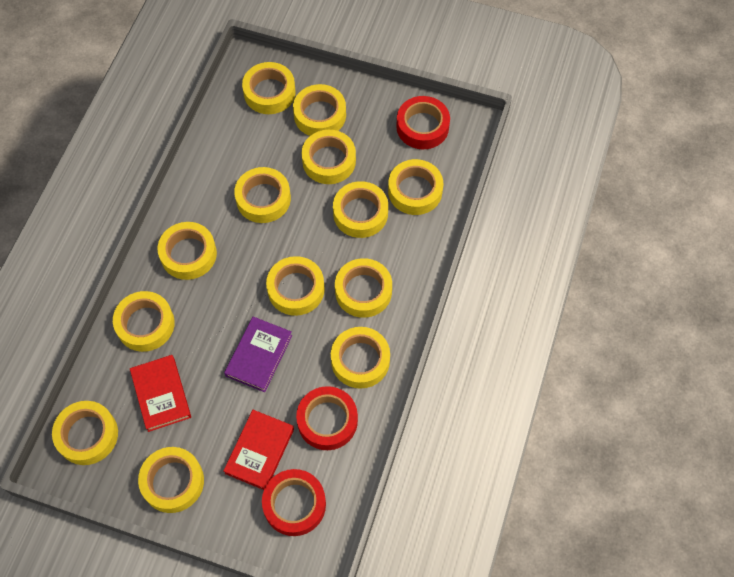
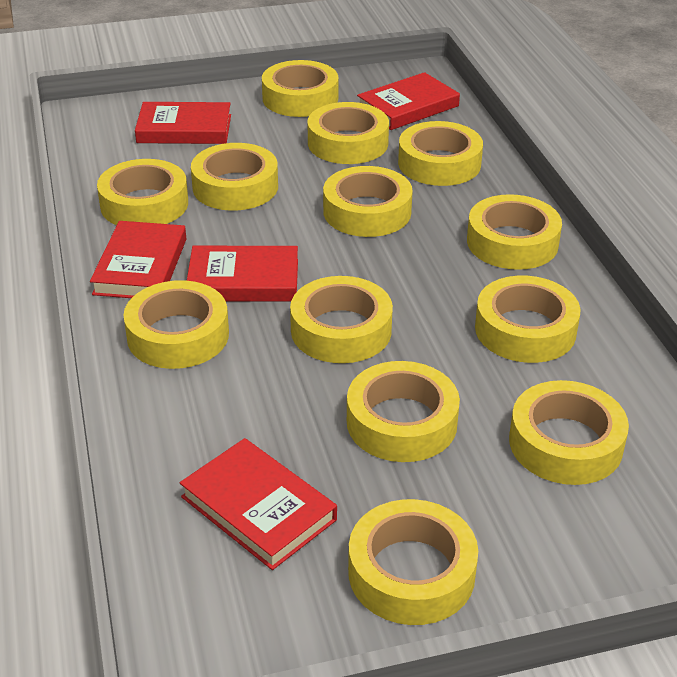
purple book: 1 -> 0
red book: 2 -> 5
red tape: 3 -> 0

